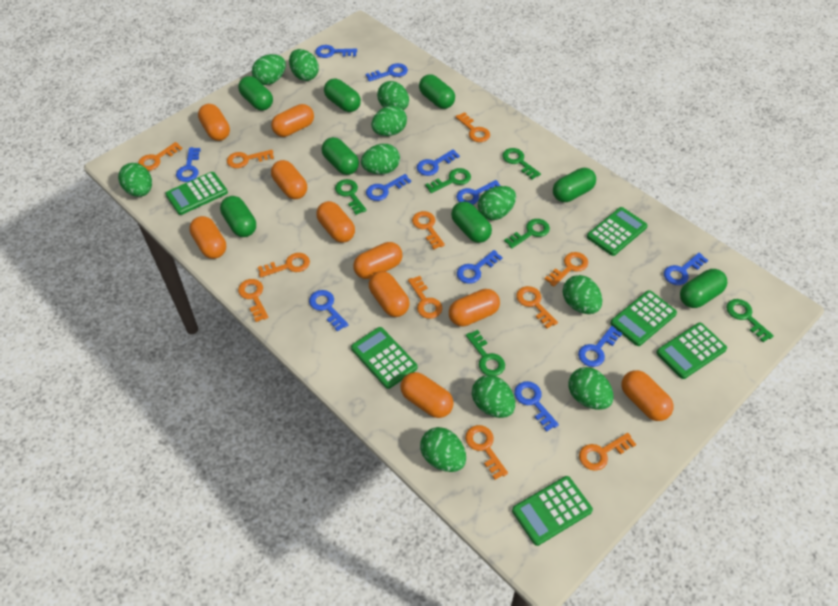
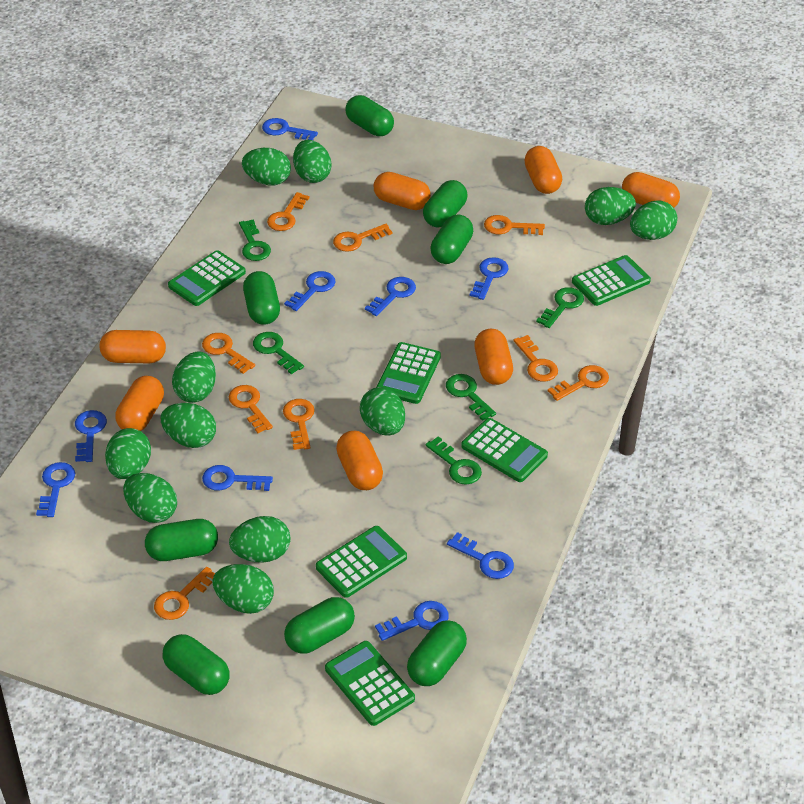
blue key: 11 -> 9
green key: 6 -> 5
orange capsule: 10 -> 7
orange key: 11 -> 9

